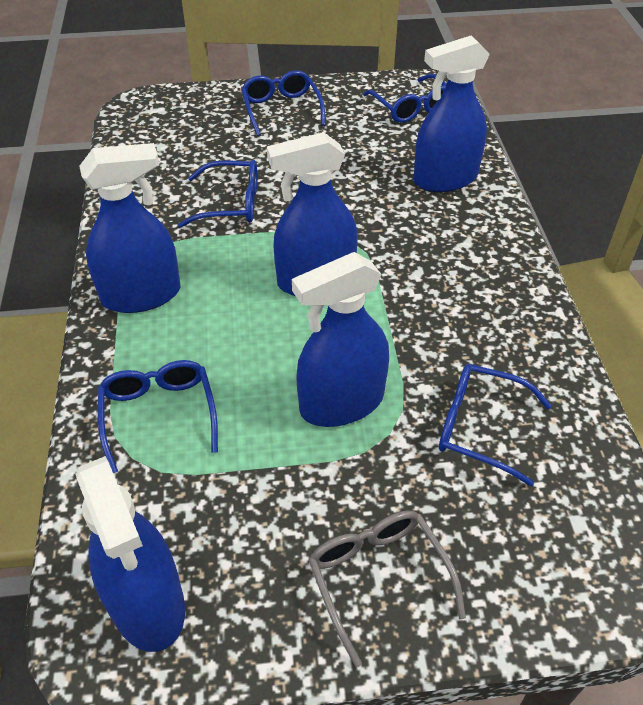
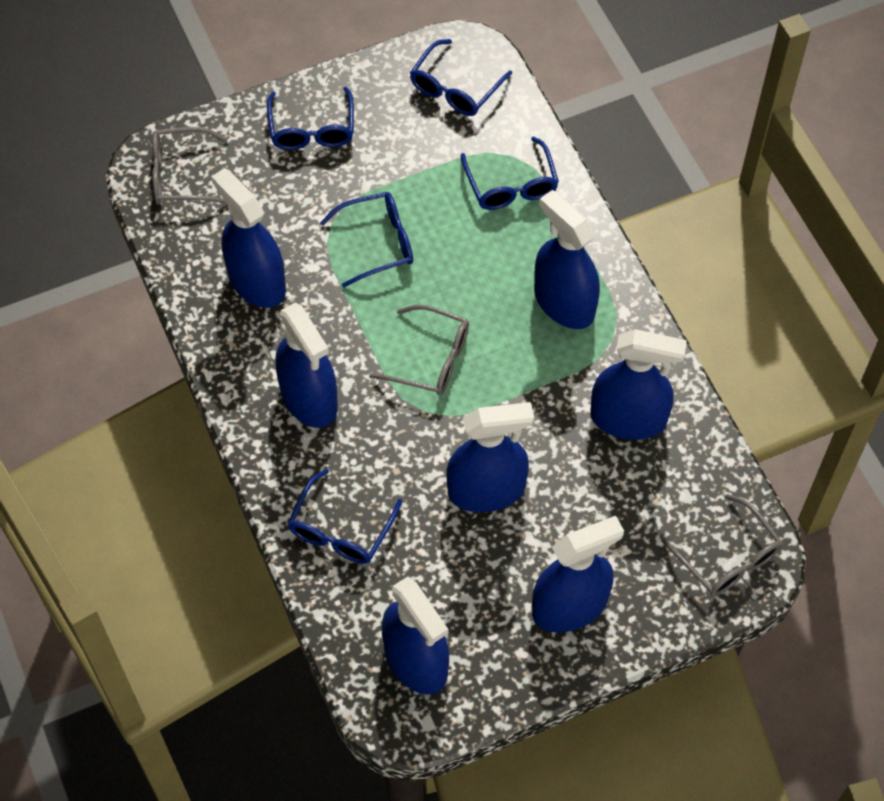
blue spray bottle: 5 -> 7
grey glasses: 1 -> 3

